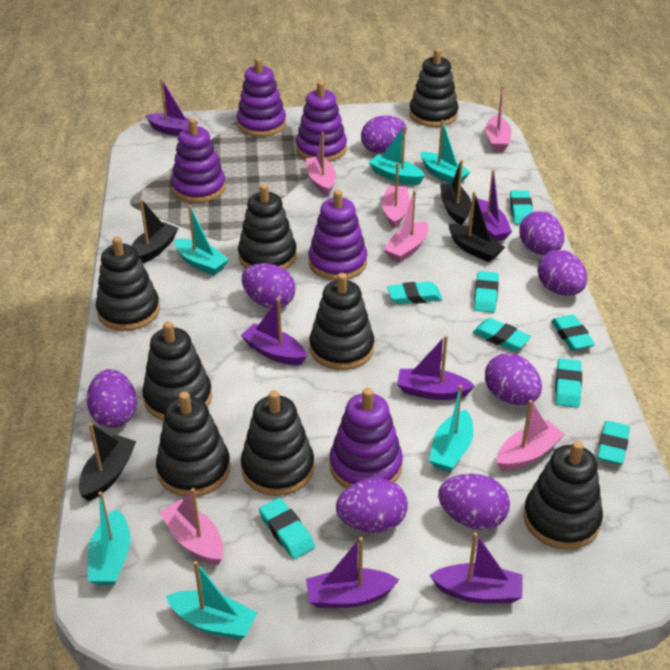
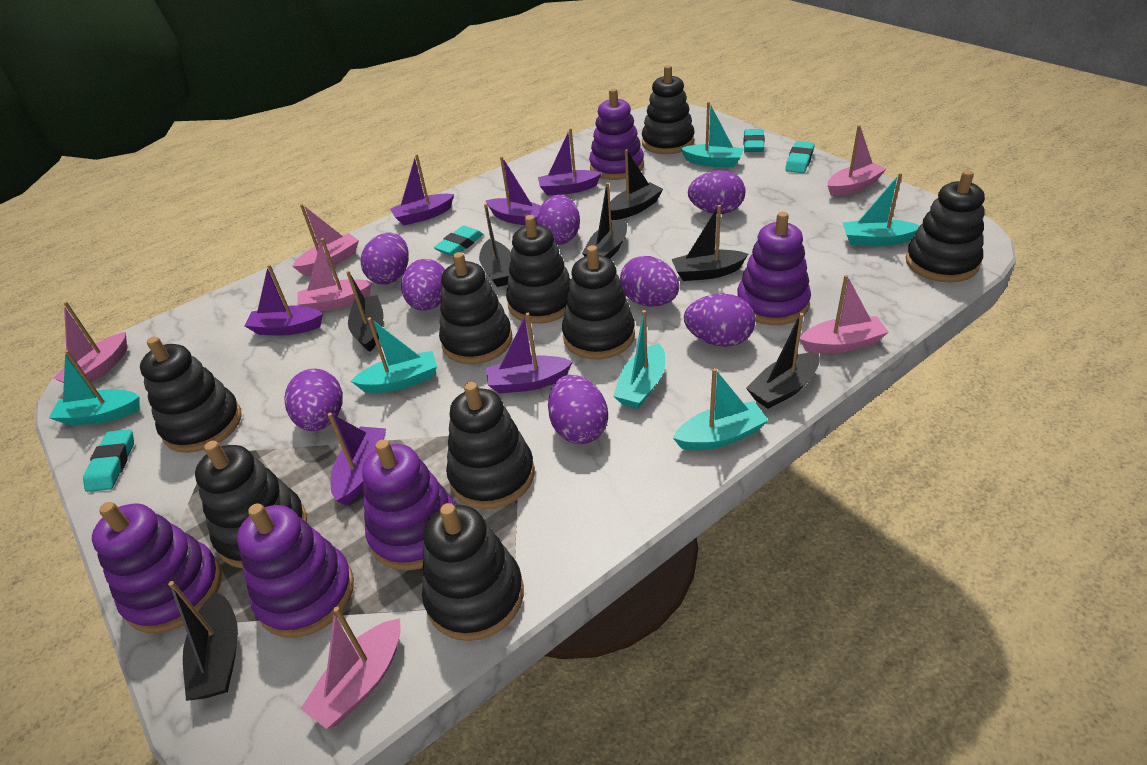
black boat: 4 -> 7
black stacking toy: 8 -> 9
turquoise eraser: 8 -> 4

